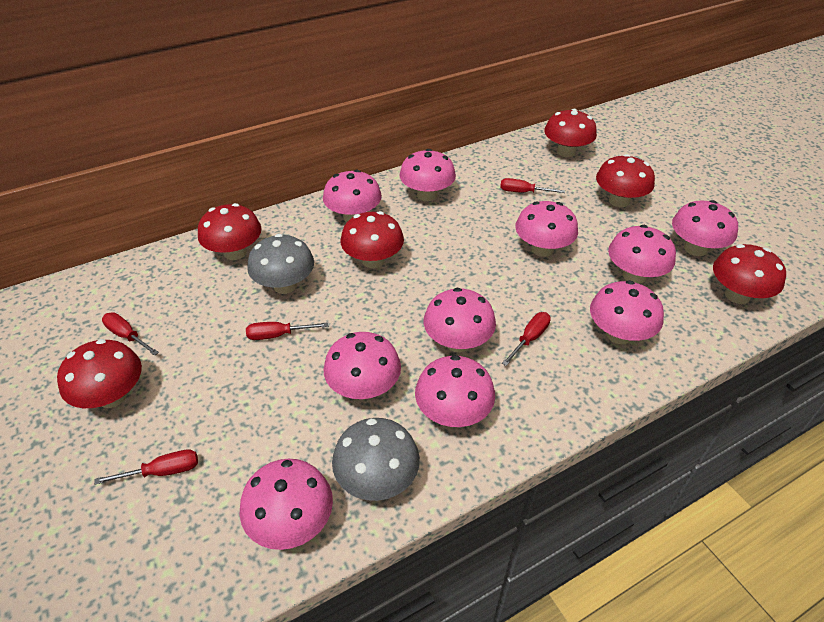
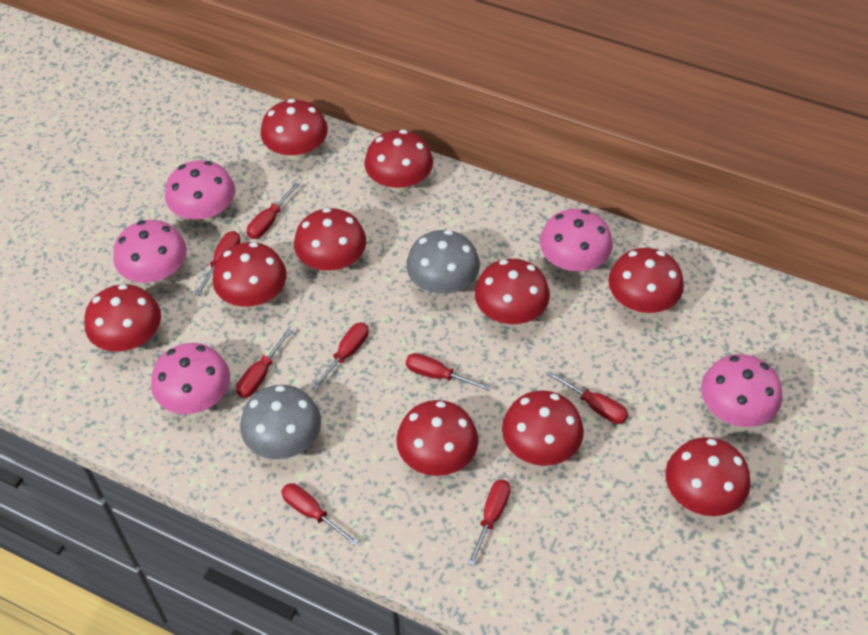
pink mushroom: 10 -> 5
red mushroom: 6 -> 10
red screwdriver: 5 -> 8

